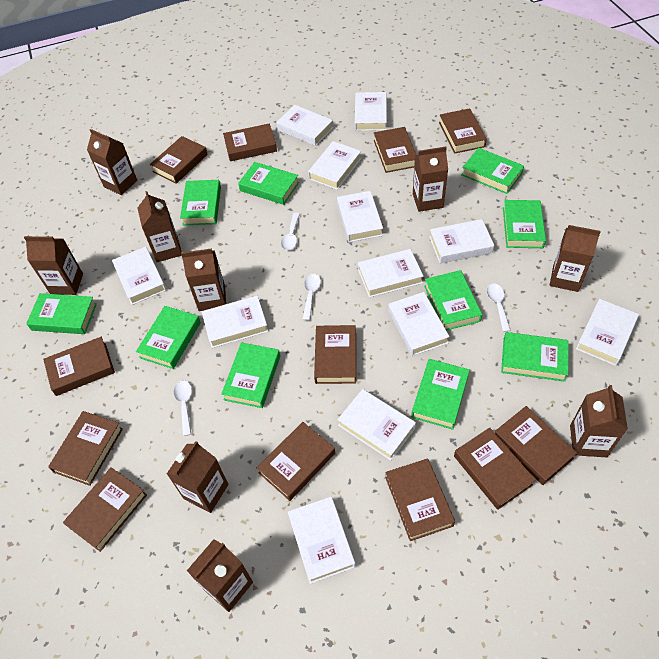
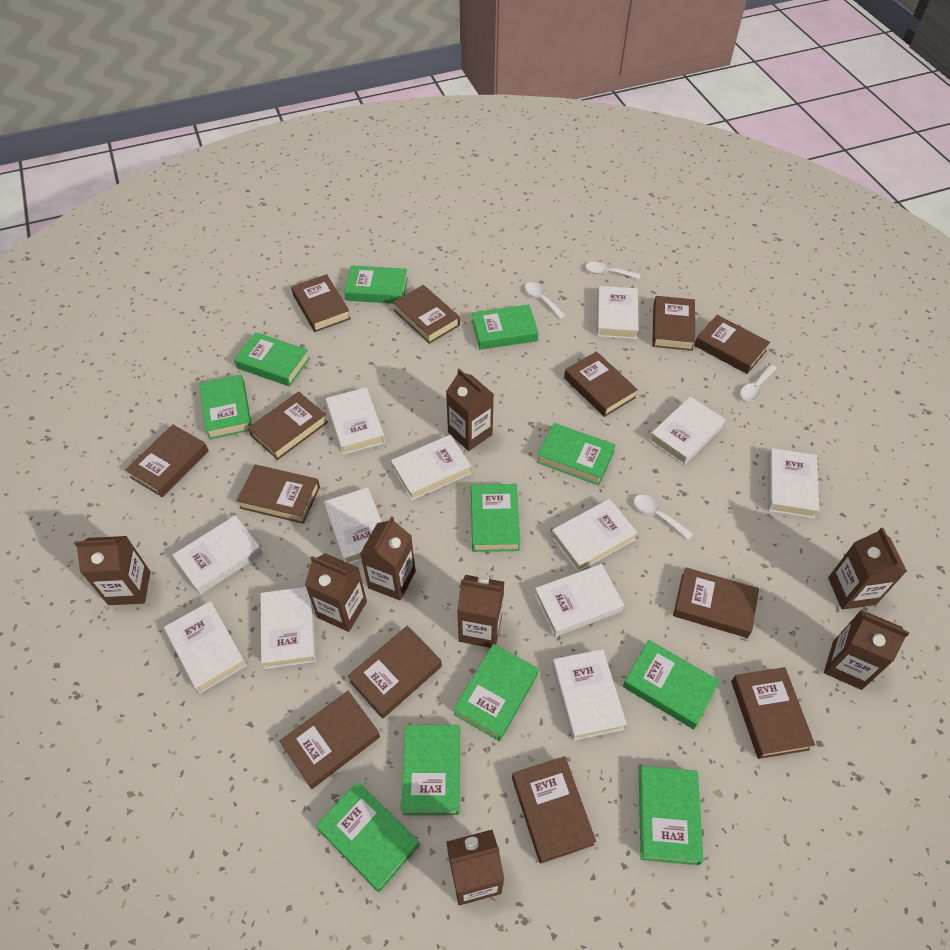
brown book: 12 -> 13
brown carton: 9 -> 8
green book: 10 -> 11

